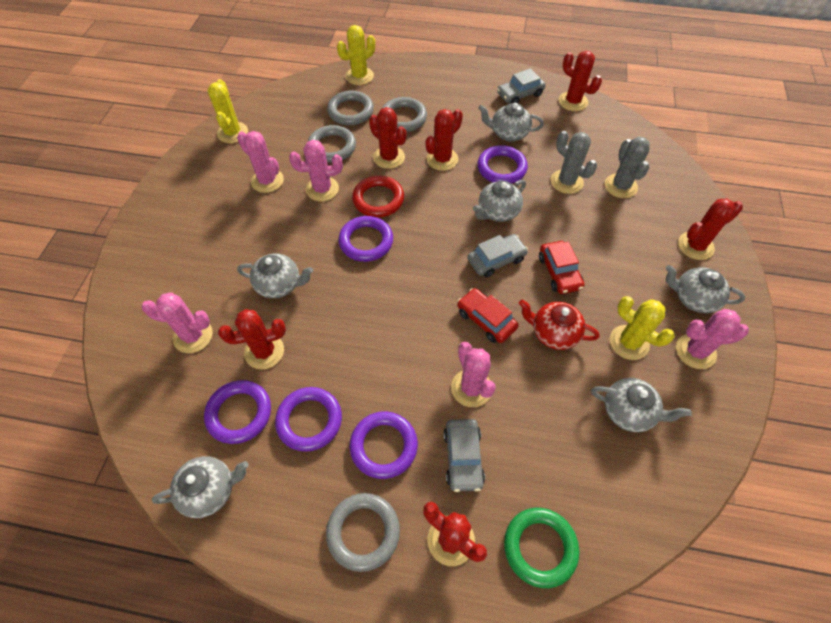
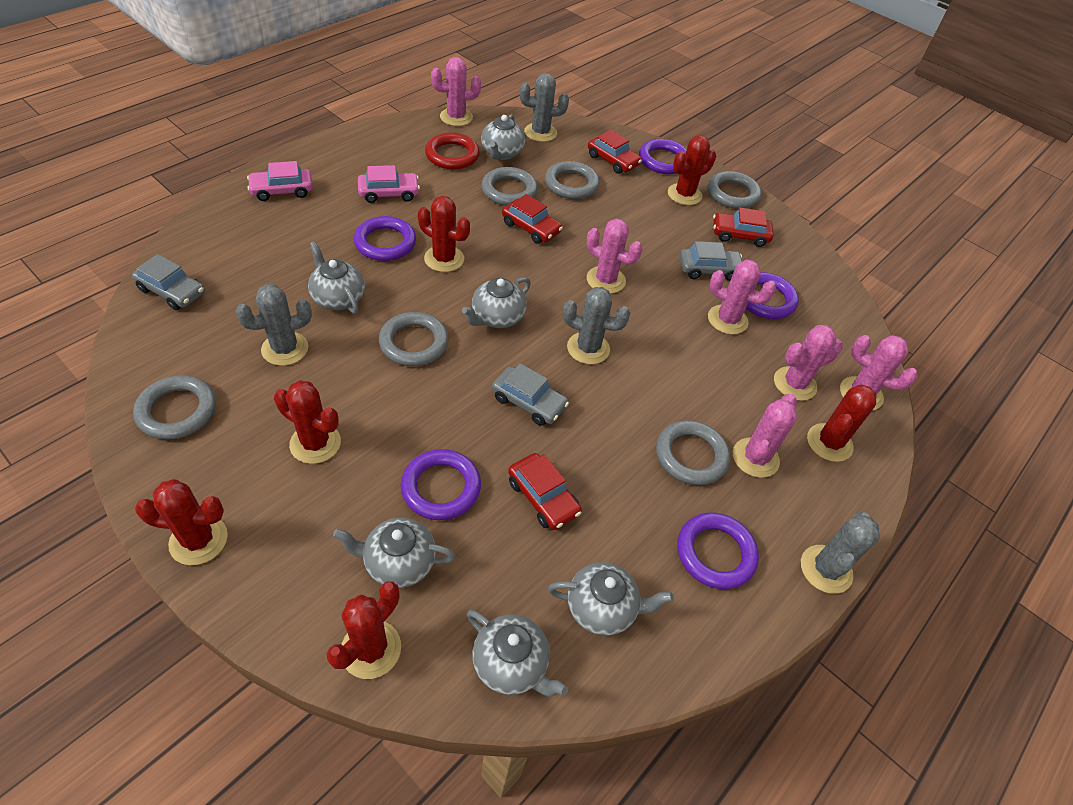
green ring: 1 -> 0
grey cactus: 2 -> 4
grey ring: 4 -> 6
pink cactus: 5 -> 6
pink car: 0 -> 2
red car: 2 -> 4
red teapot: 1 -> 0
yellow cactus: 3 -> 0

